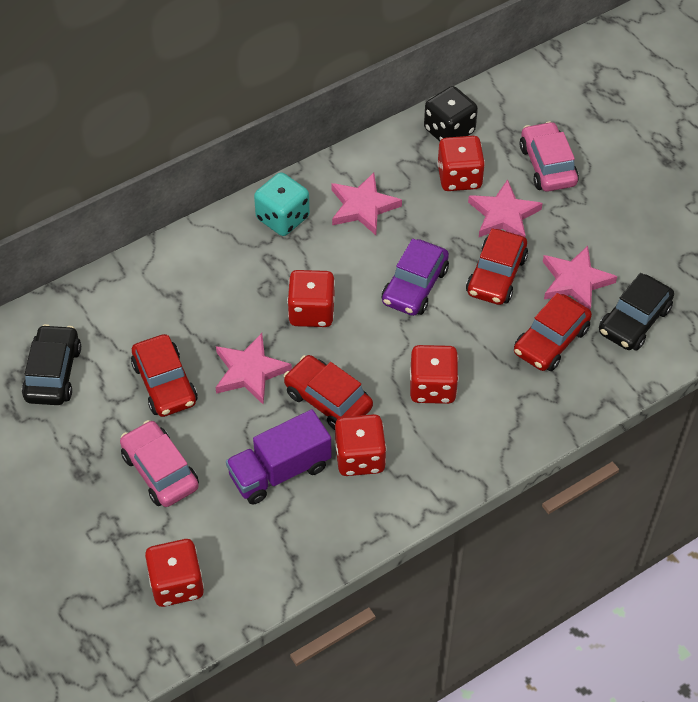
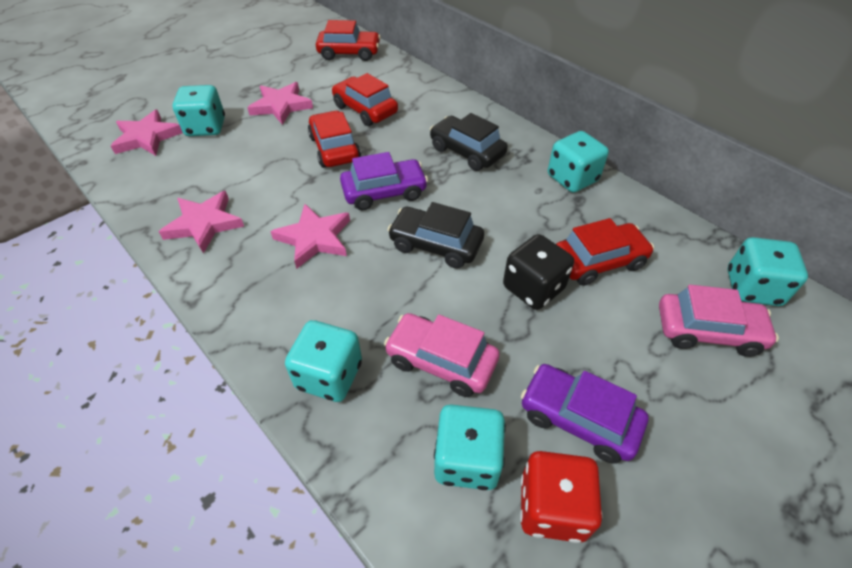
purple car: 1 -> 2
purple truck: 1 -> 0
red dice: 5 -> 1
turquoise dice: 1 -> 5

